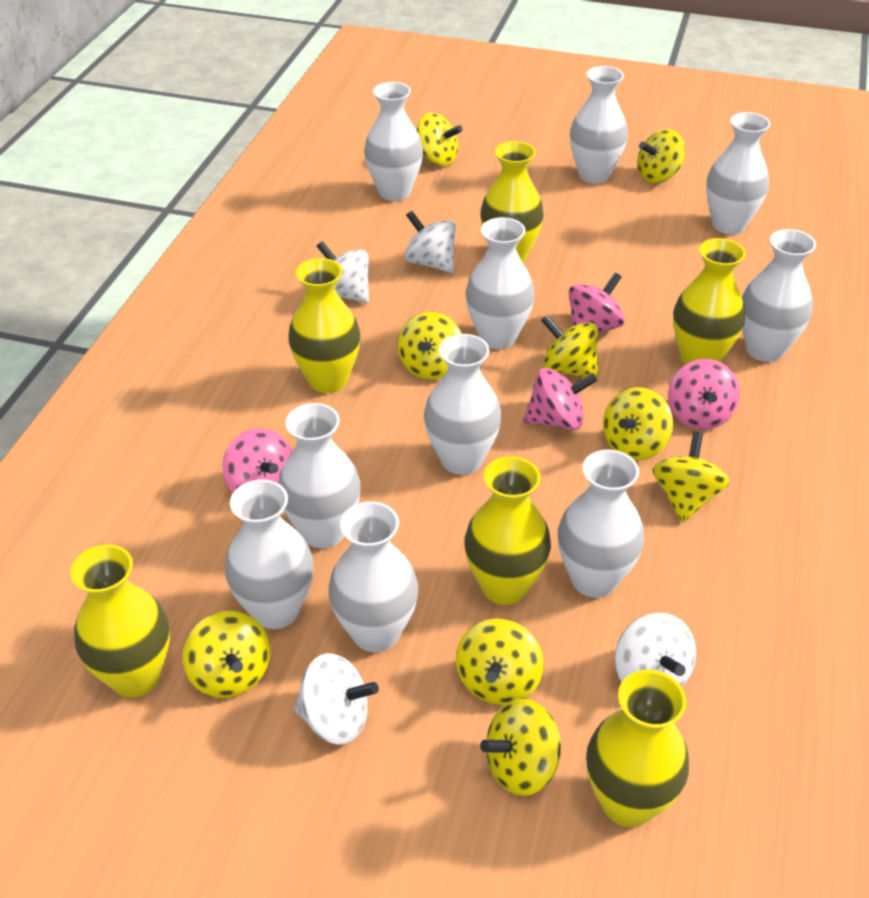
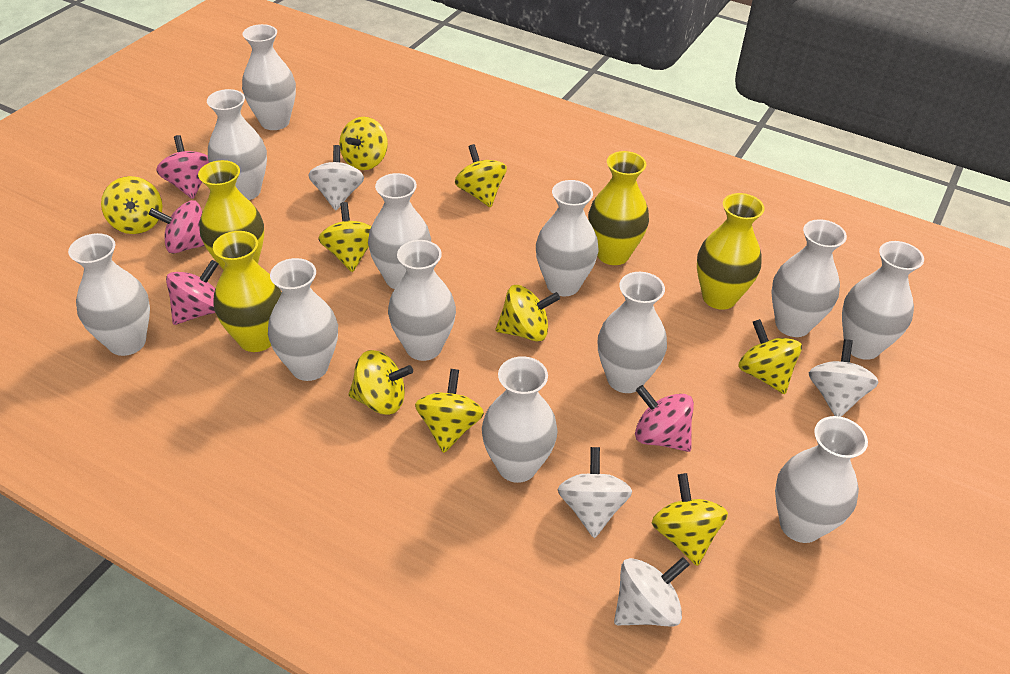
white vase: 10 -> 12
yellow vase: 6 -> 4

